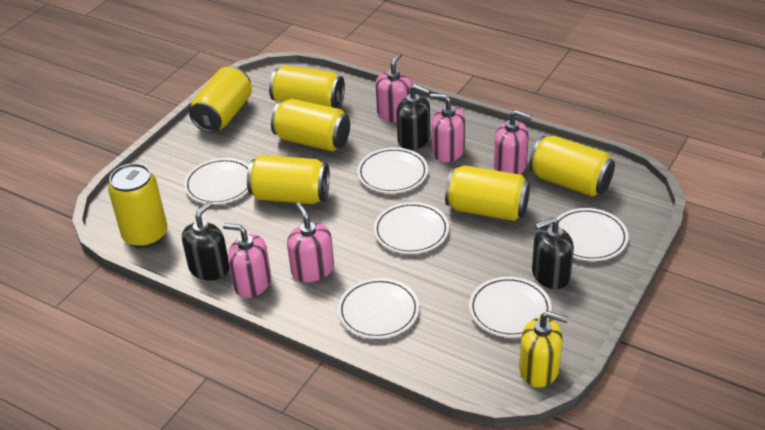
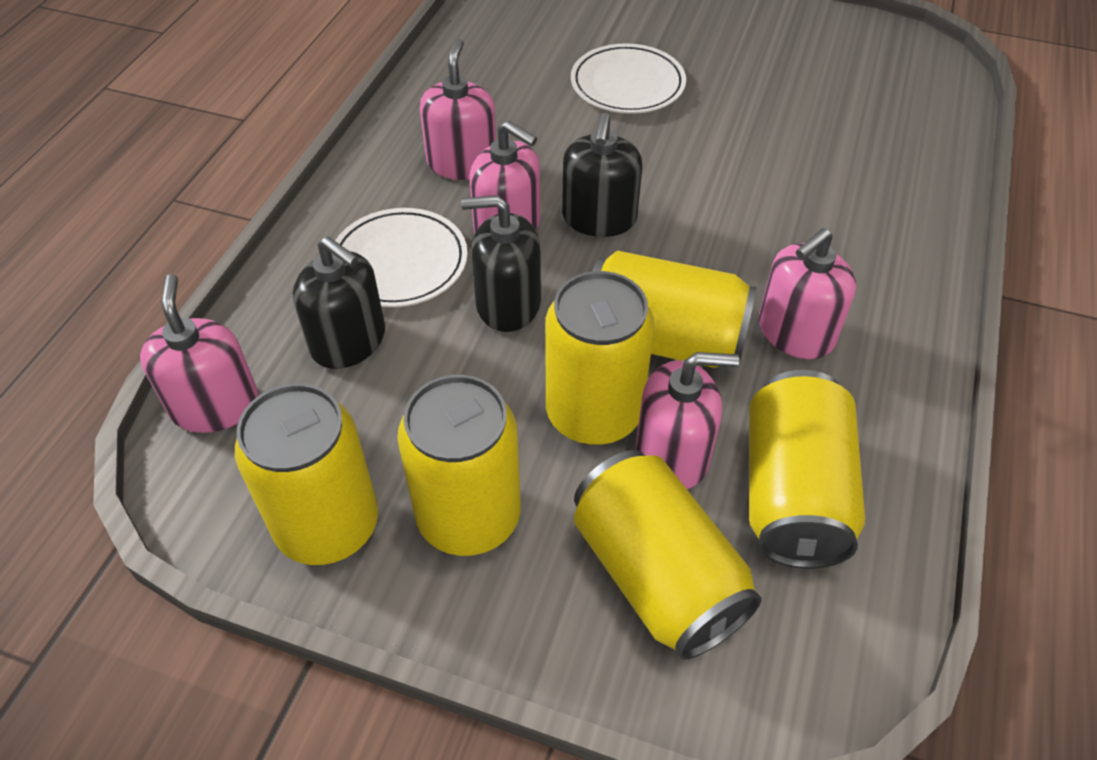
white plate: 6 -> 2
yellow can: 7 -> 6
yellow soap dispenser: 1 -> 0

